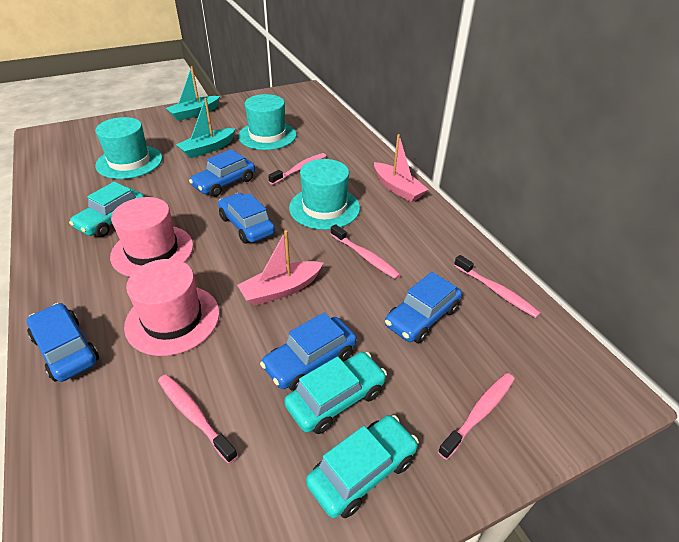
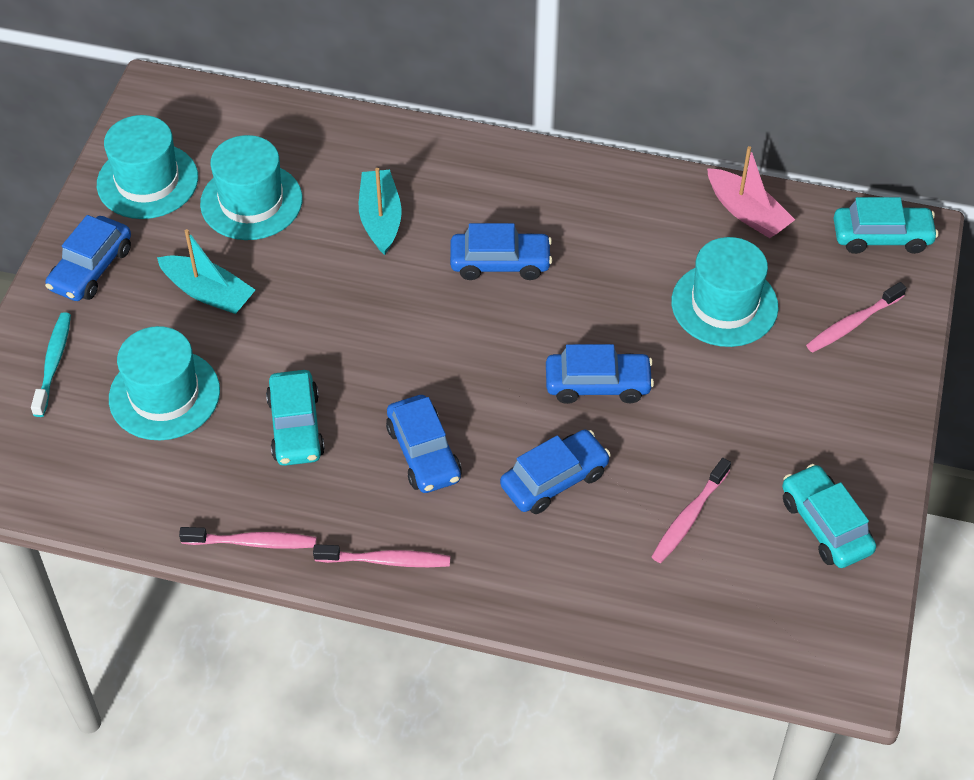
pink boat: 2 -> 1
pink hat: 2 -> 0
pink toothbrush: 5 -> 4
turquoise hat: 3 -> 4
turquoise toothbrush: 0 -> 1

